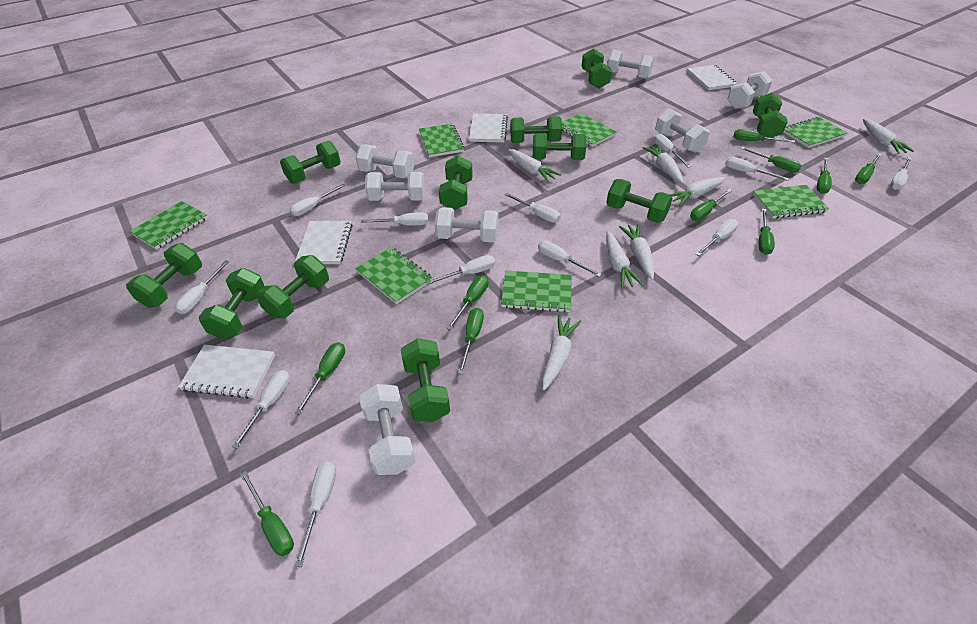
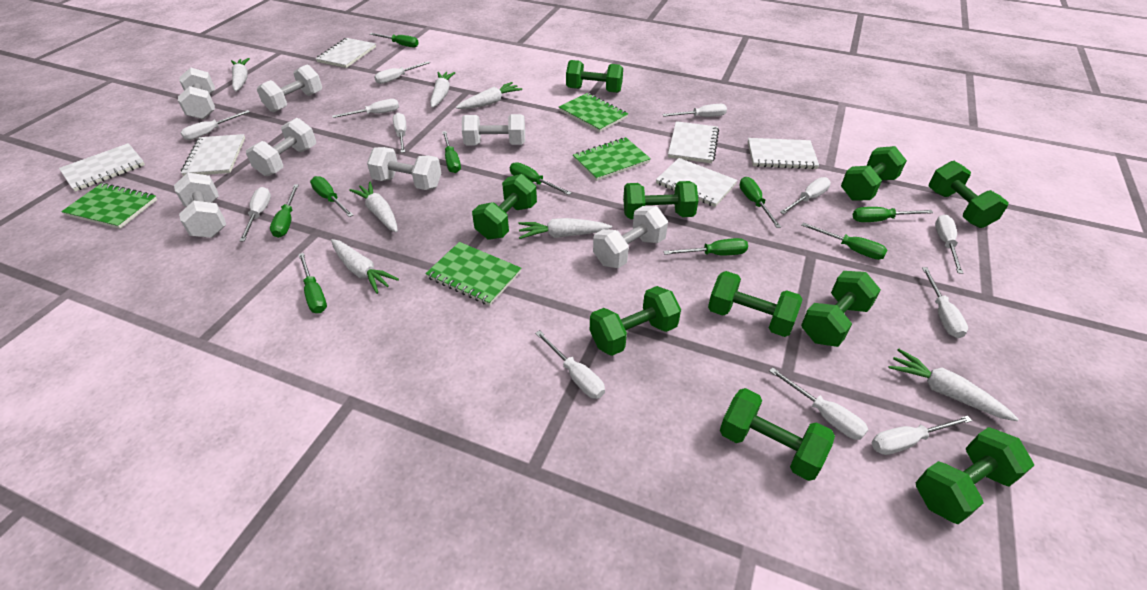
green dumbbell: 11 -> 10
green notebook: 7 -> 4
white notebook: 4 -> 6

